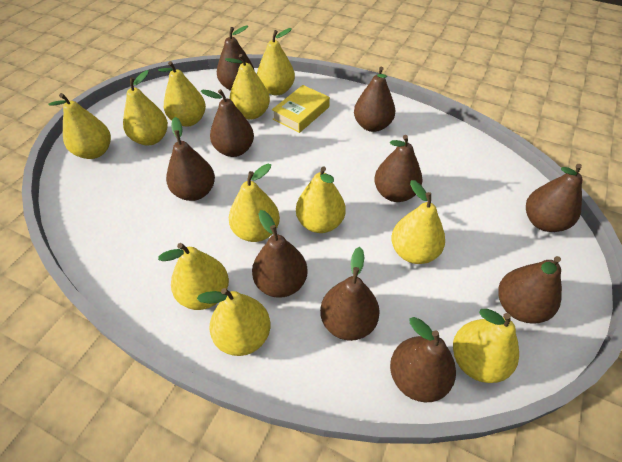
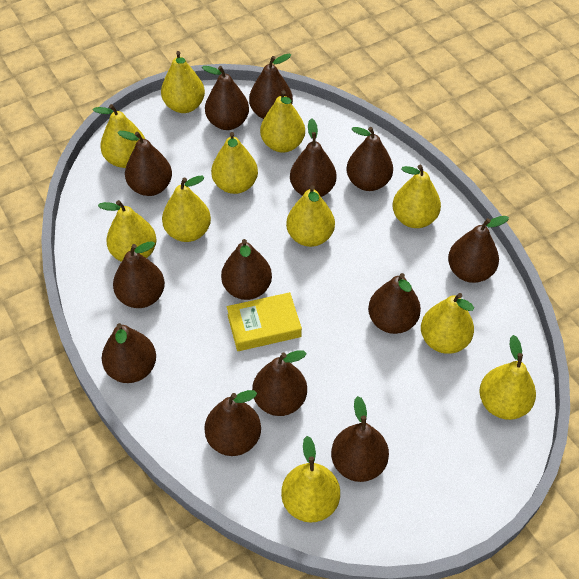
brown pear: 10 -> 13

